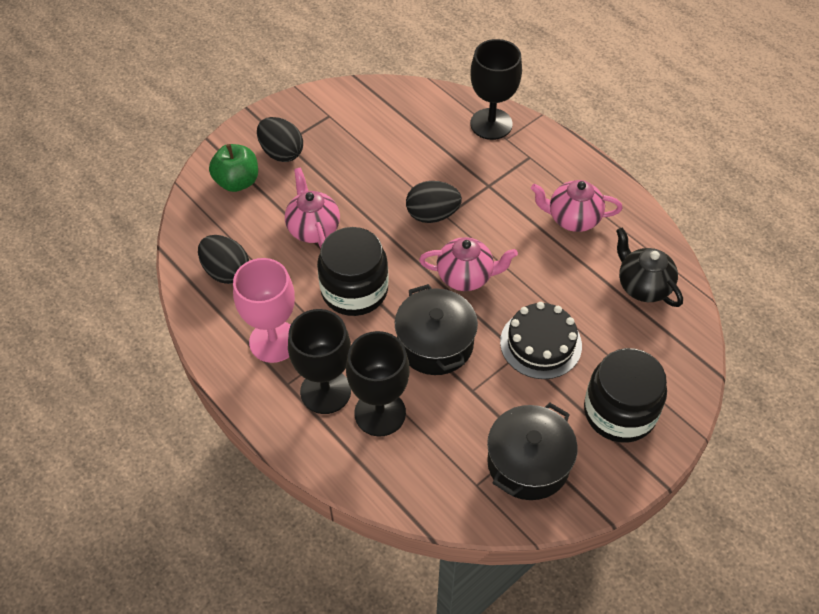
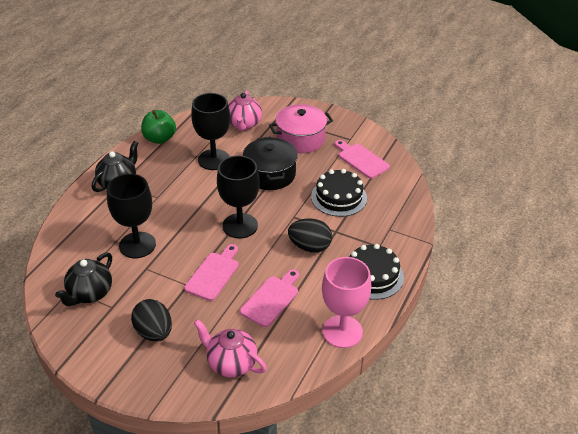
black cake: 1 -> 2
black egg: 3 -> 2
black jar: 2 -> 0
black pot: 2 -> 1
black teapot: 1 -> 2
pink cutting board: 0 -> 3
pink pot: 0 -> 1
pink teapot: 3 -> 2

